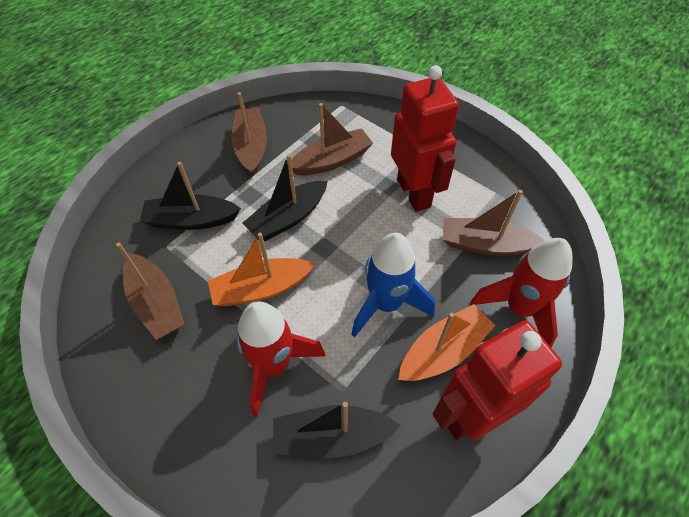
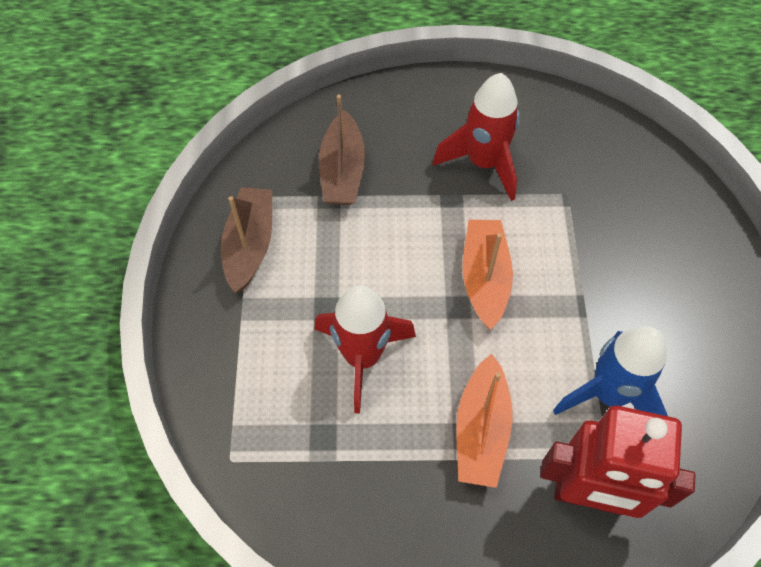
black boat: 3 -> 0
brown boat: 4 -> 2
red robot: 2 -> 1

